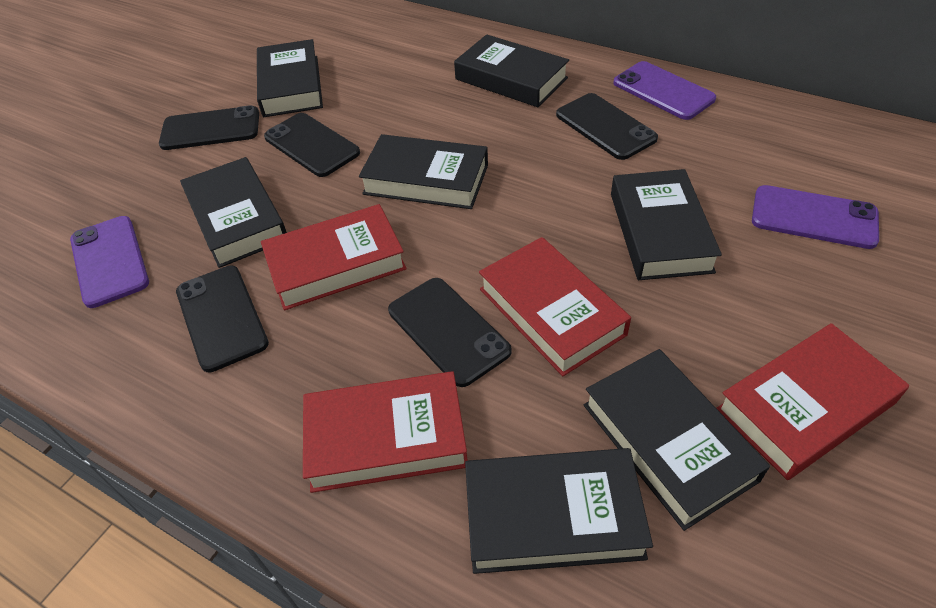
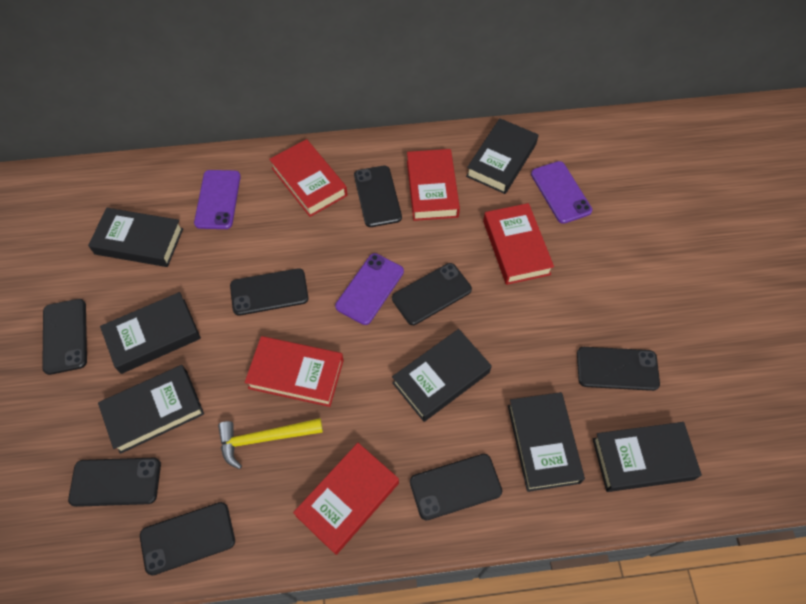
black phone: 5 -> 8
red book: 4 -> 5
yellow hammer: 0 -> 1

